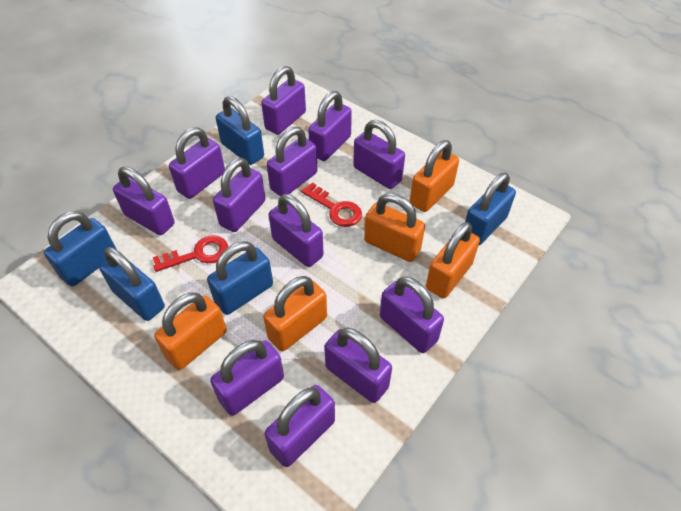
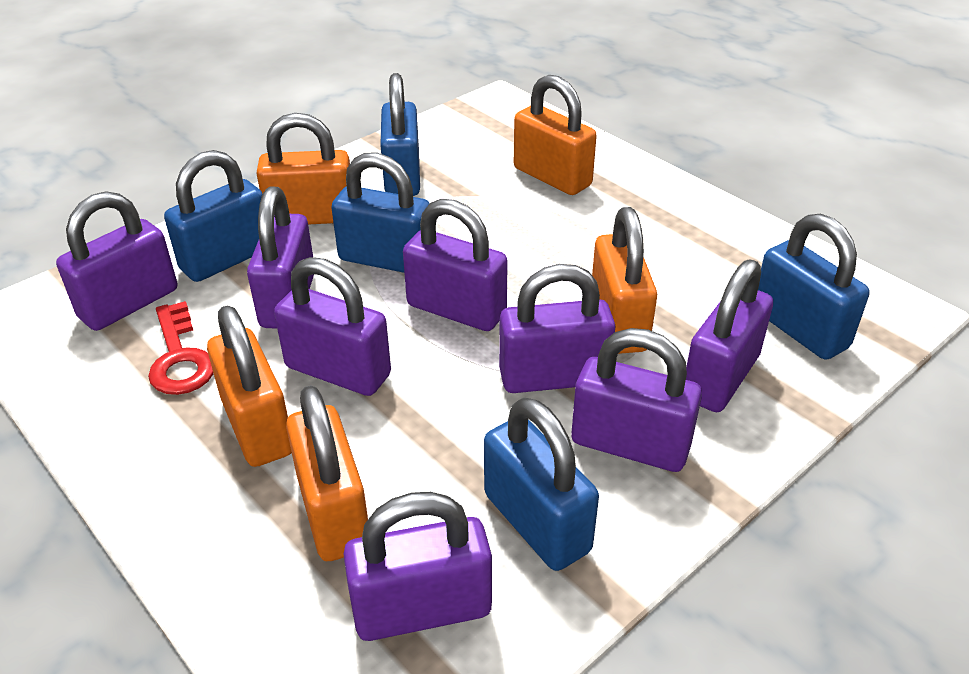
purple padlock: 12 -> 8
red key: 2 -> 1

